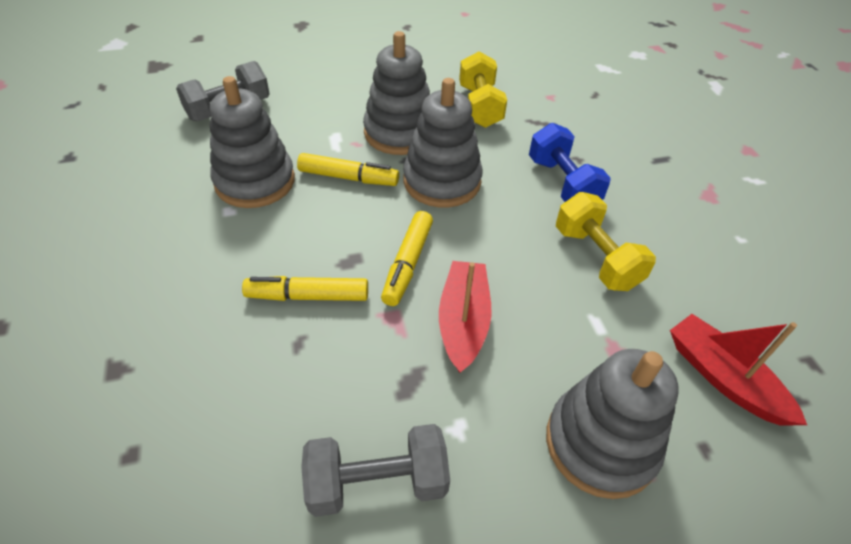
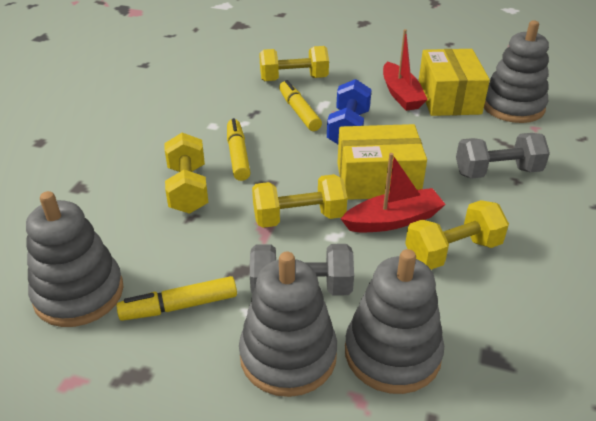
yellow box: 0 -> 2
yellow dumbbell: 2 -> 4

